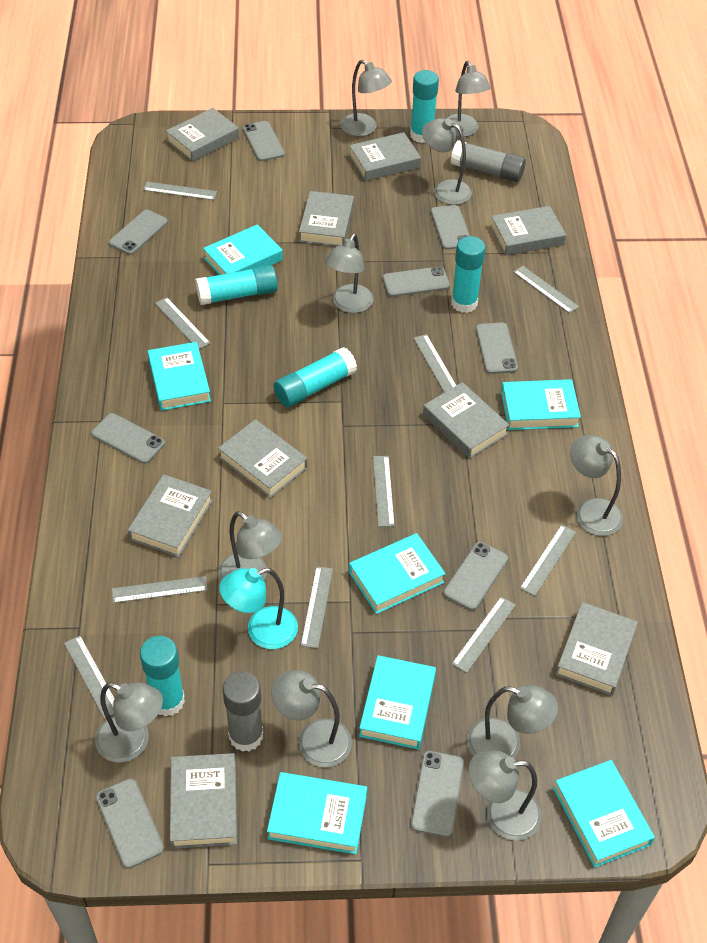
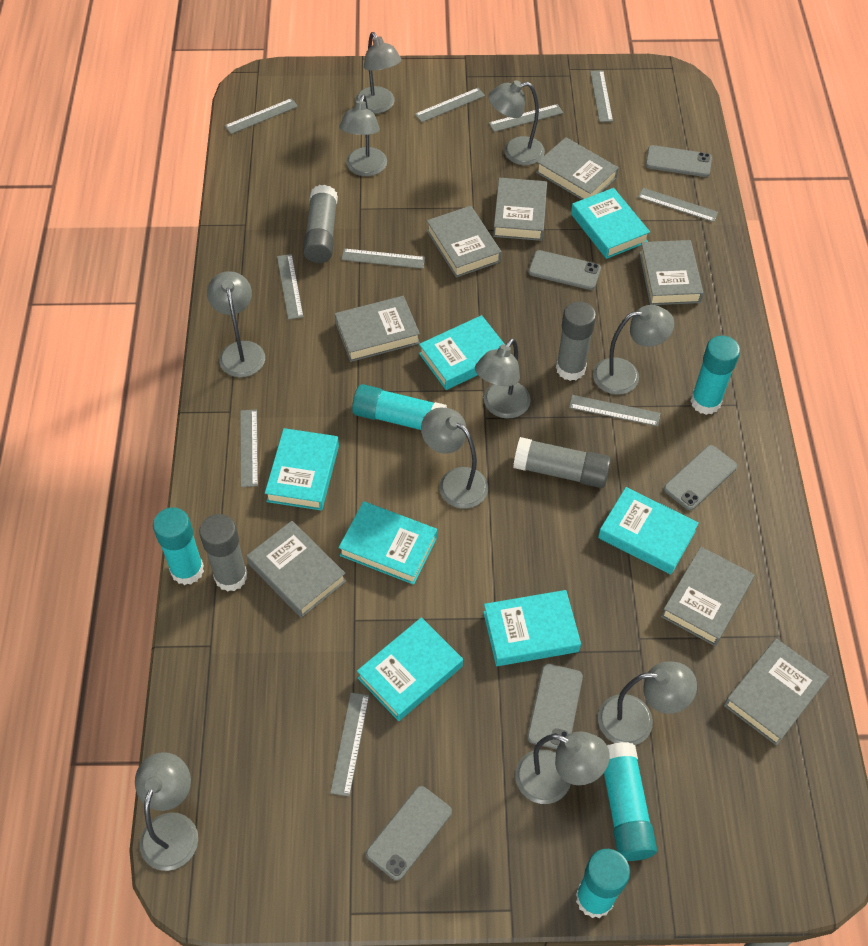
grey book: 9 -> 8
grey glue stick: 2 -> 4
grey phone: 9 -> 5
turquoise lamp: 1 -> 0

